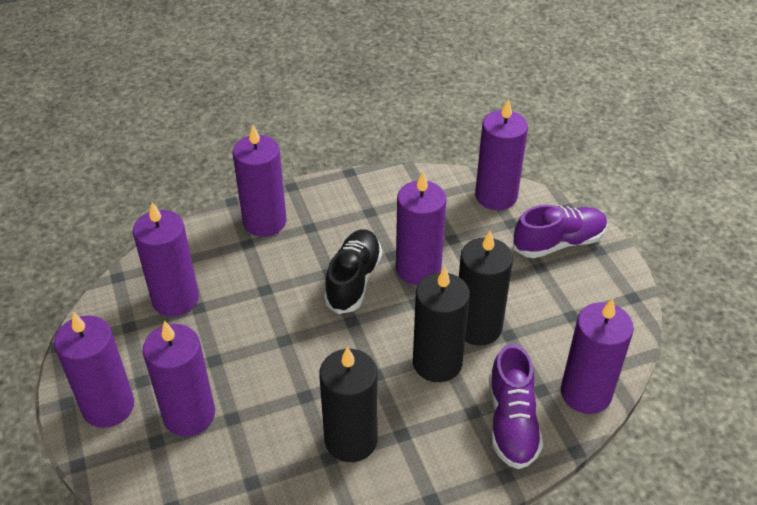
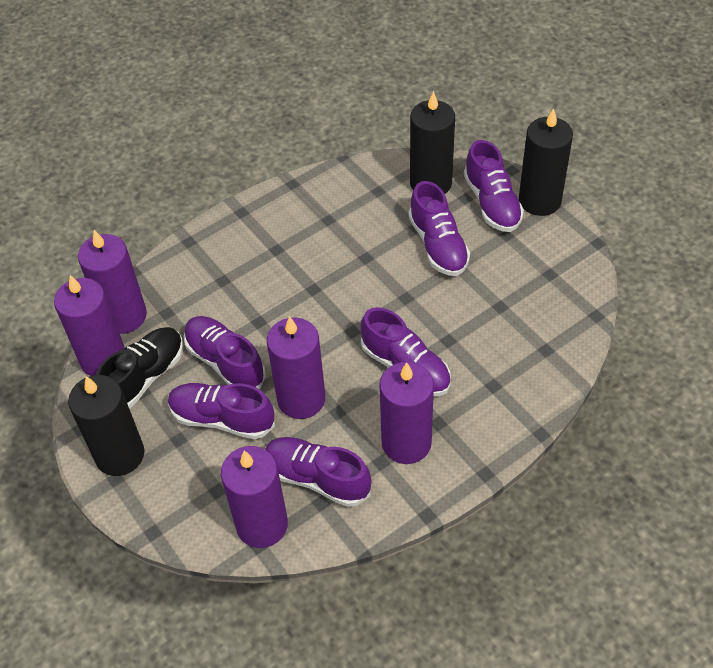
purple candle: 7 -> 5
purple shoe: 2 -> 6

